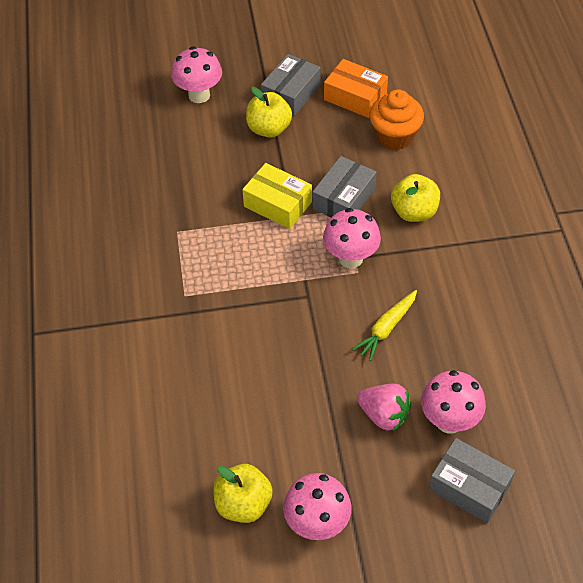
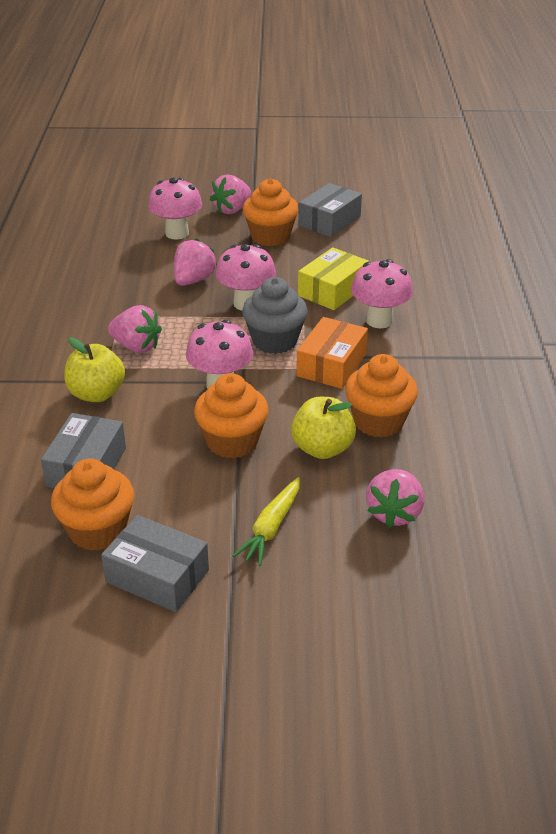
grey cupcake: 0 -> 1
orange cupcake: 1 -> 4
pink strawberry: 1 -> 4
yellow apple: 3 -> 2

